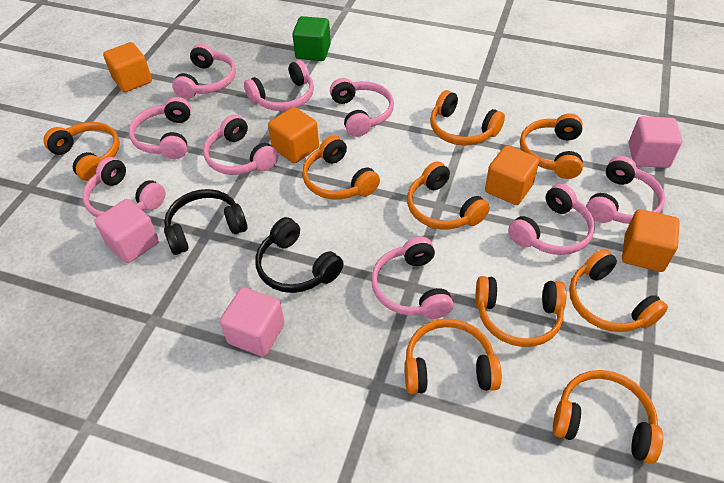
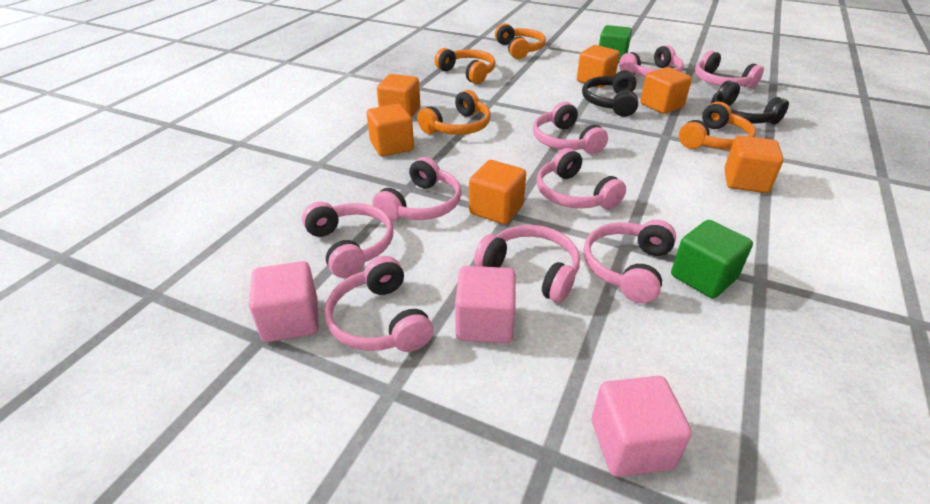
green cube: 1 -> 2
orange cube: 4 -> 6
orange headphones: 9 -> 4

